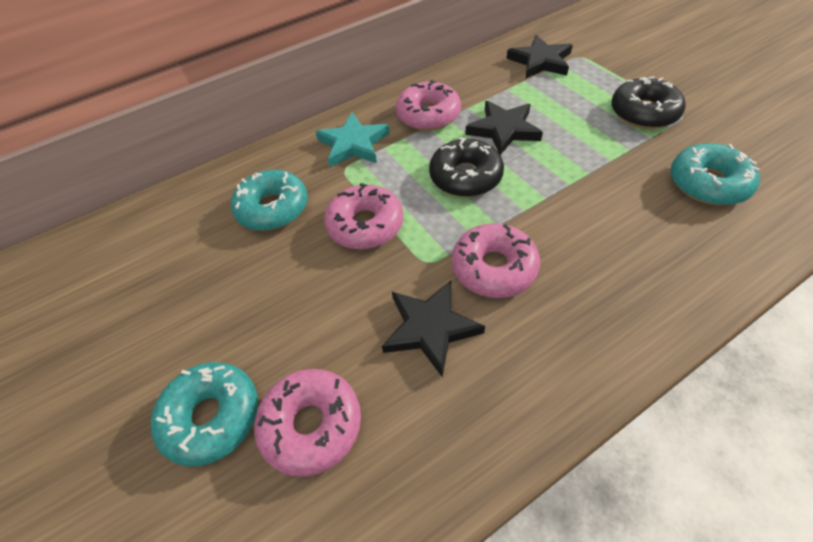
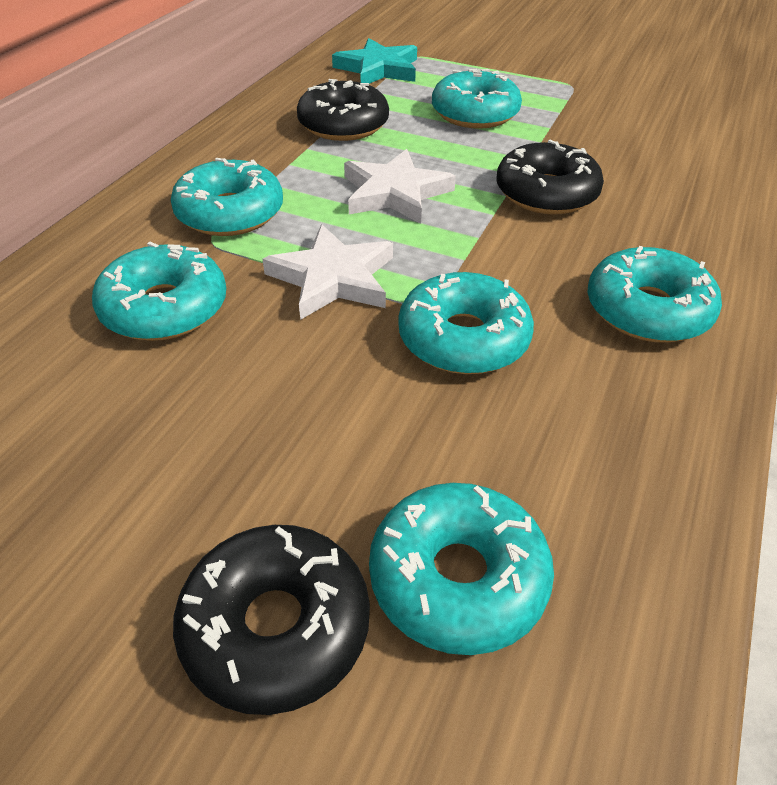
black donut: 2 -> 3
black star: 3 -> 0
pink donut: 4 -> 0
turquoise donut: 3 -> 6
white star: 0 -> 2

